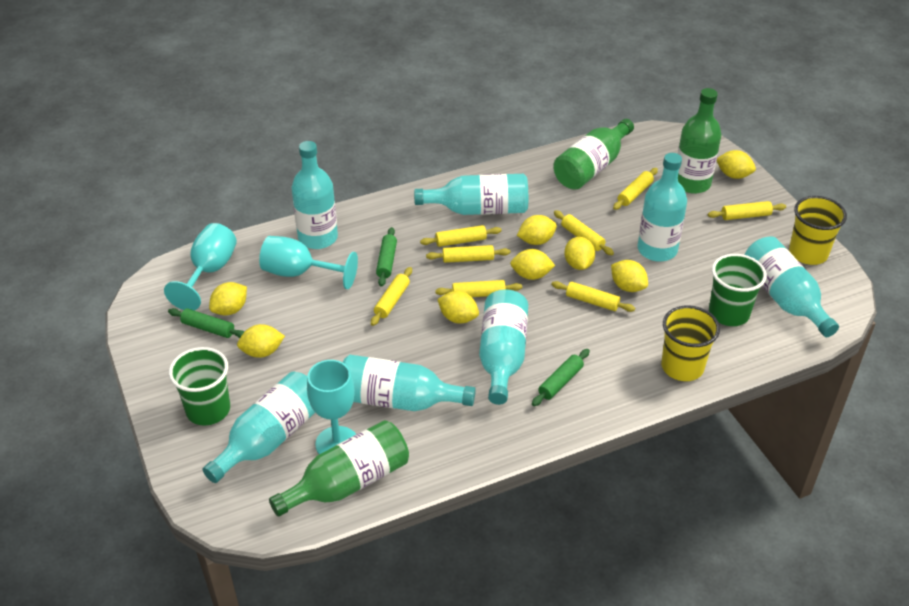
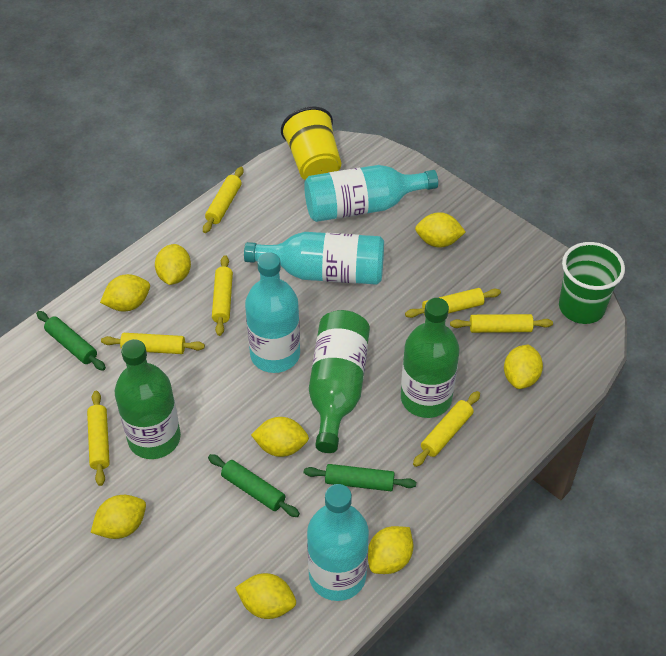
green cup: 2 -> 1
turquoise bottle: 7 -> 4
turquoise goblet: 3 -> 0
yellow cup: 2 -> 1
yellow rolling pin: 8 -> 7

